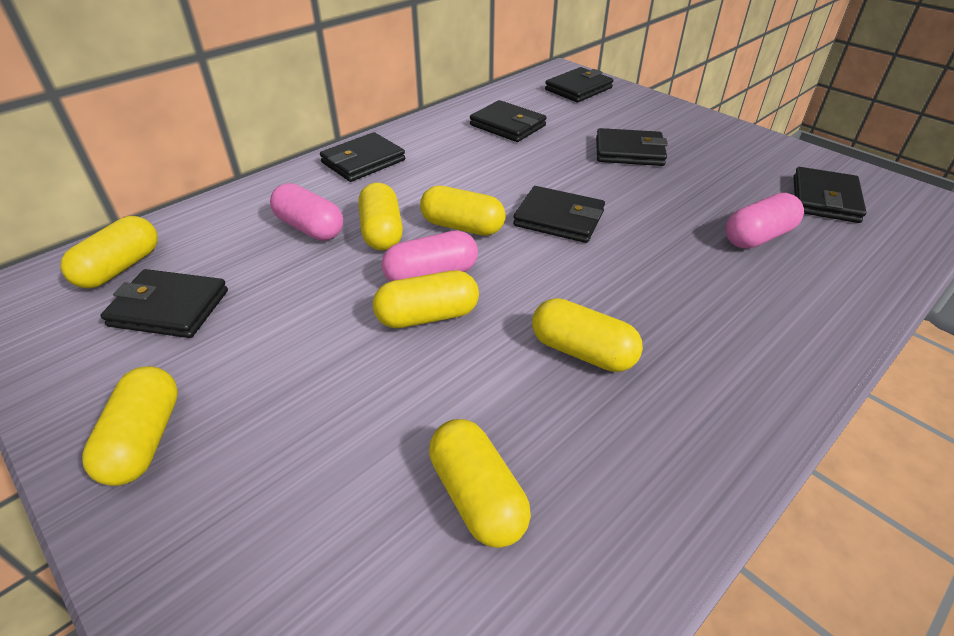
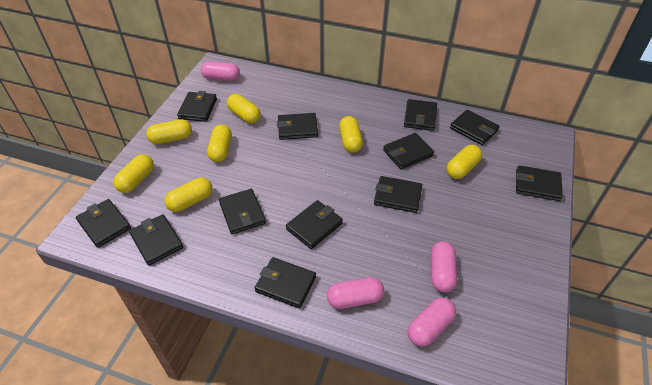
black wallet: 7 -> 12
pink capsule: 3 -> 4

